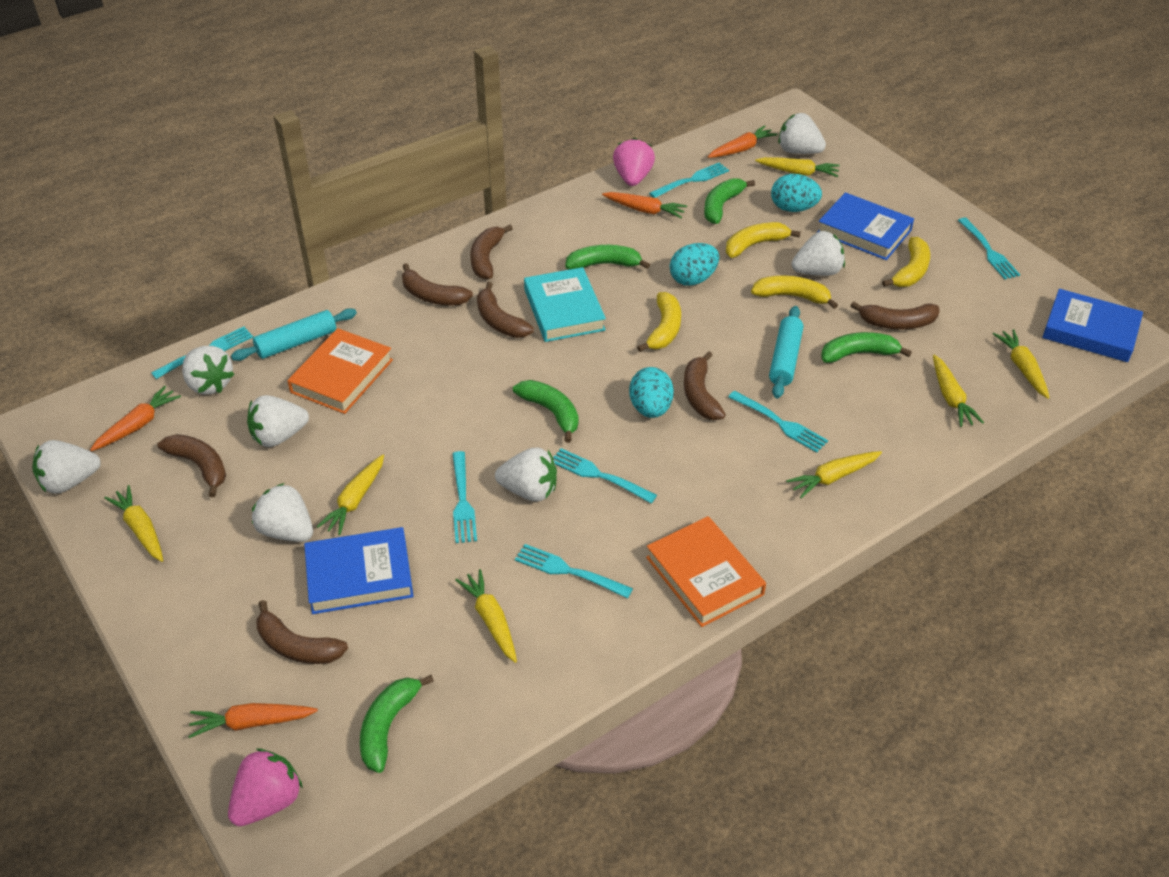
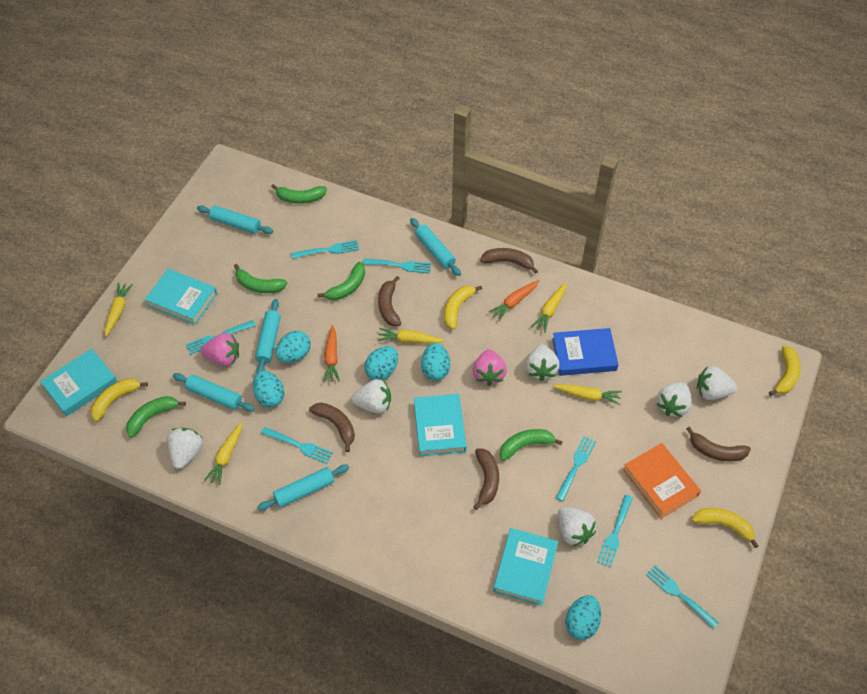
blue book: 3 -> 1
brown banana: 7 -> 5
orange book: 2 -> 1
orange carrot: 4 -> 2
turquoise book: 1 -> 4
turquoise egg: 3 -> 5
turquoise rolling pin: 2 -> 5
white strawberry: 7 -> 6
yellow carrot: 7 -> 5

